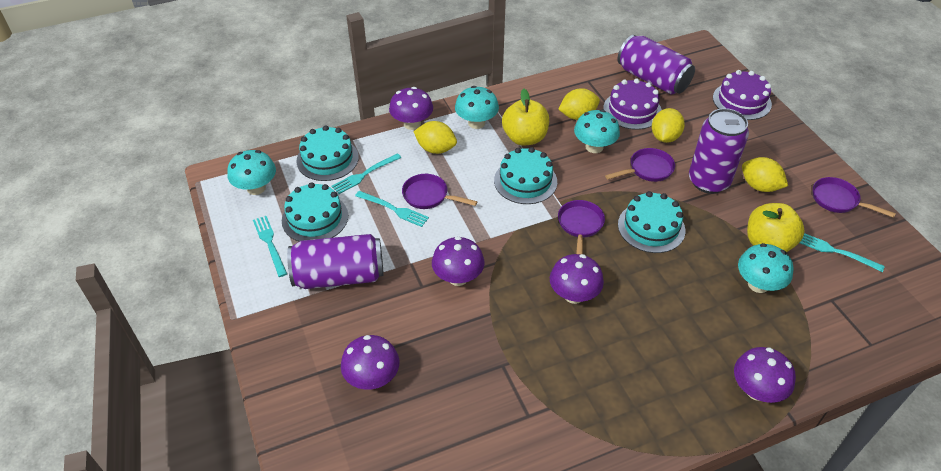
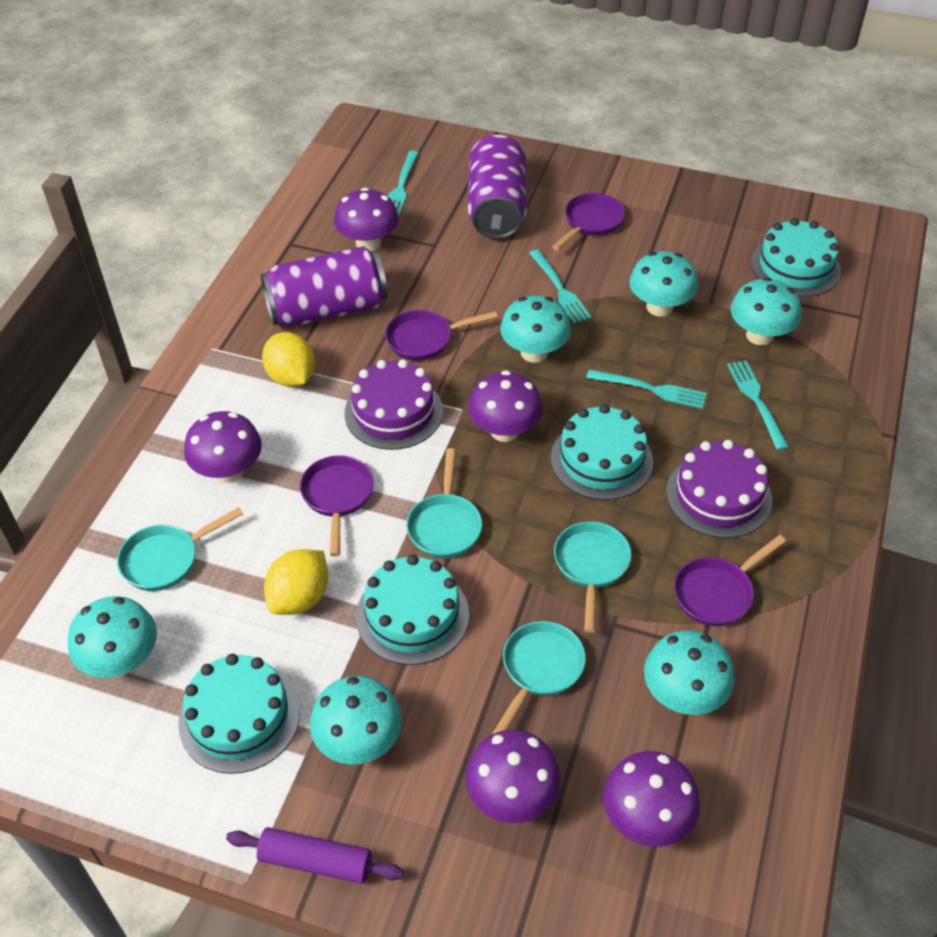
purple can: 3 -> 2
purple rolling pin: 0 -> 1
turquoise mushroom: 4 -> 6
turquoise pan: 0 -> 4
yellow apple: 2 -> 0
yellow lemon: 4 -> 2

